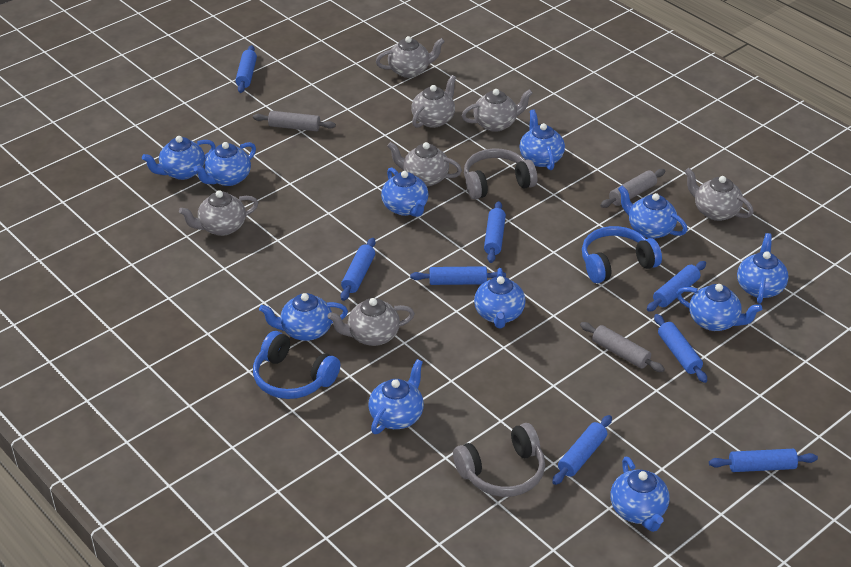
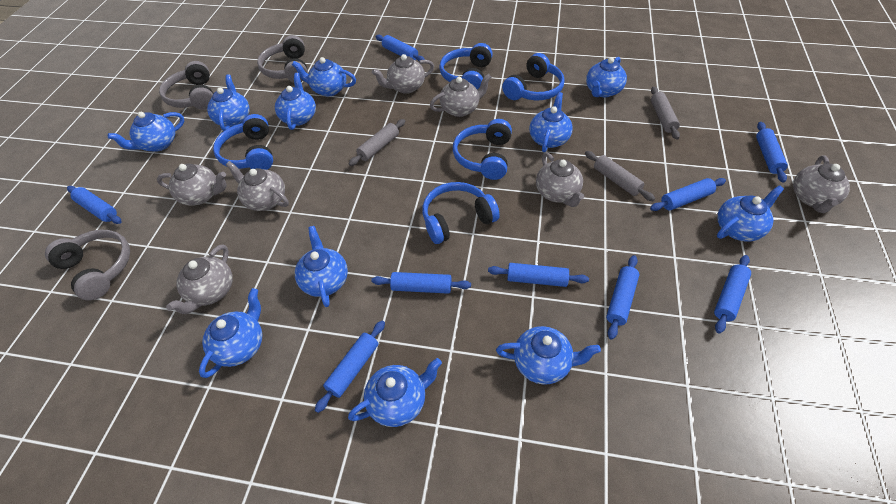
blue headphones: 2 -> 5
blue rolling pin: 8 -> 9
grey headphones: 2 -> 3

